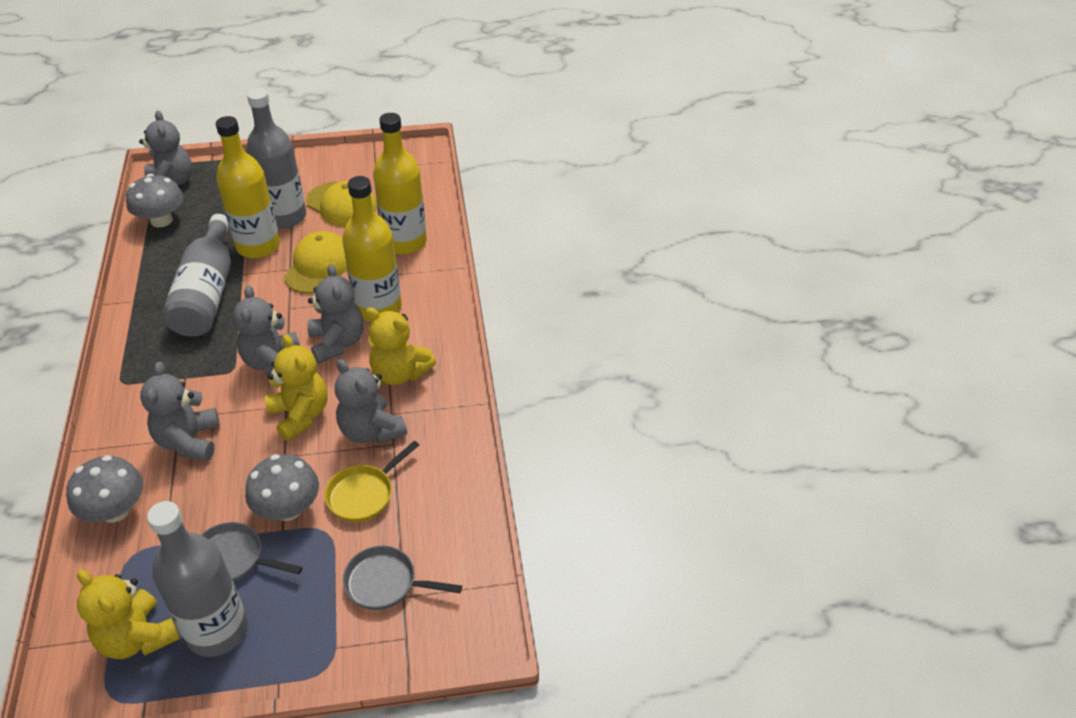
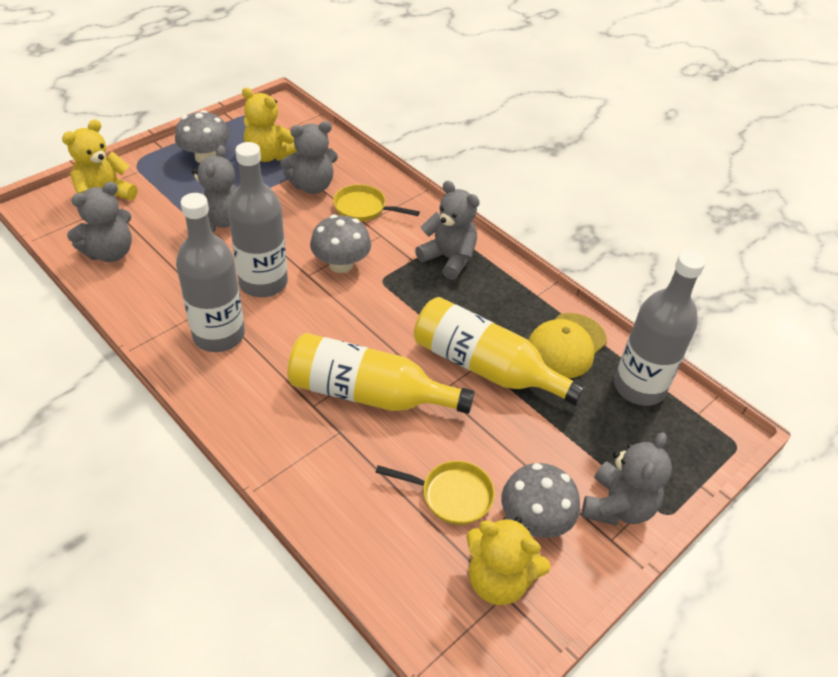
grey pan: 2 -> 0
yellow bottle: 3 -> 2
yellow cap: 2 -> 1
yellow pan: 1 -> 2

